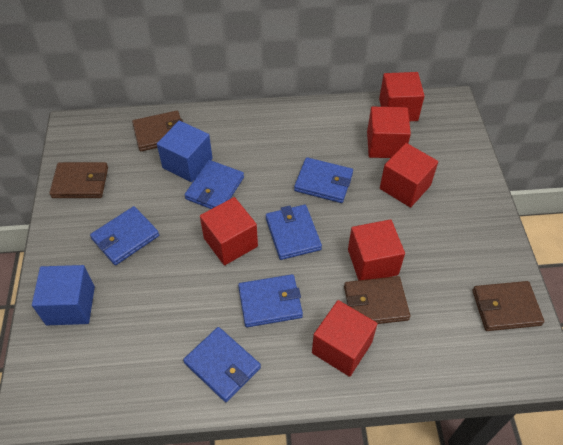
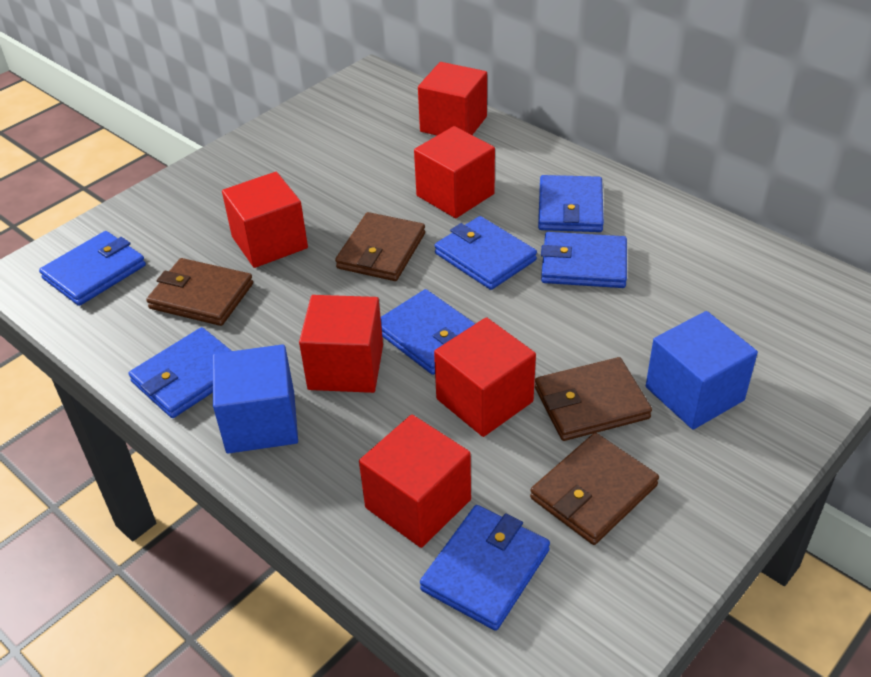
blue wallet: 6 -> 7

